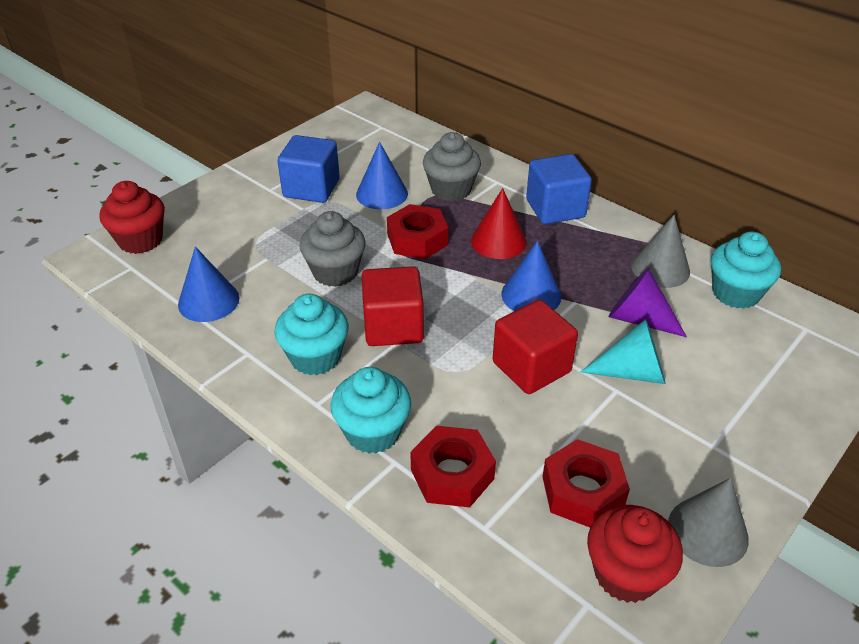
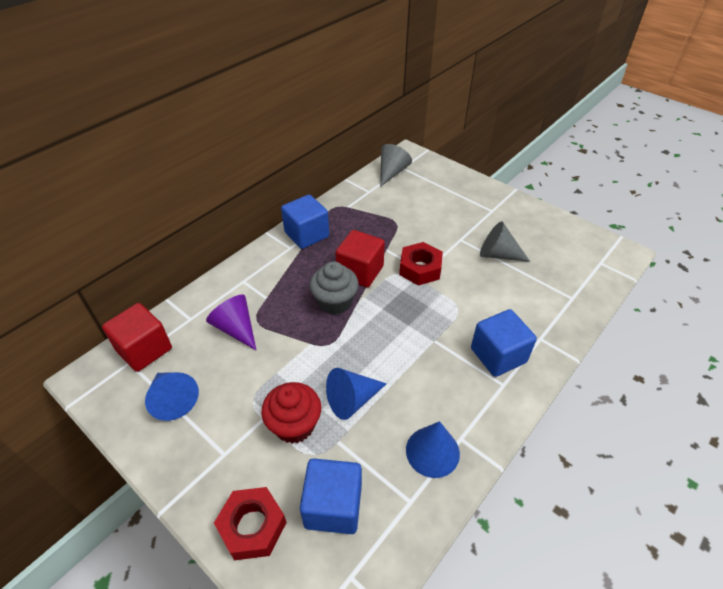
blue cube: 2 -> 3
grey cupcake: 2 -> 1
red cone: 1 -> 0
red cupcake: 2 -> 1
red nut: 3 -> 2
turquoise cone: 1 -> 0
turquoise cupcake: 3 -> 0

